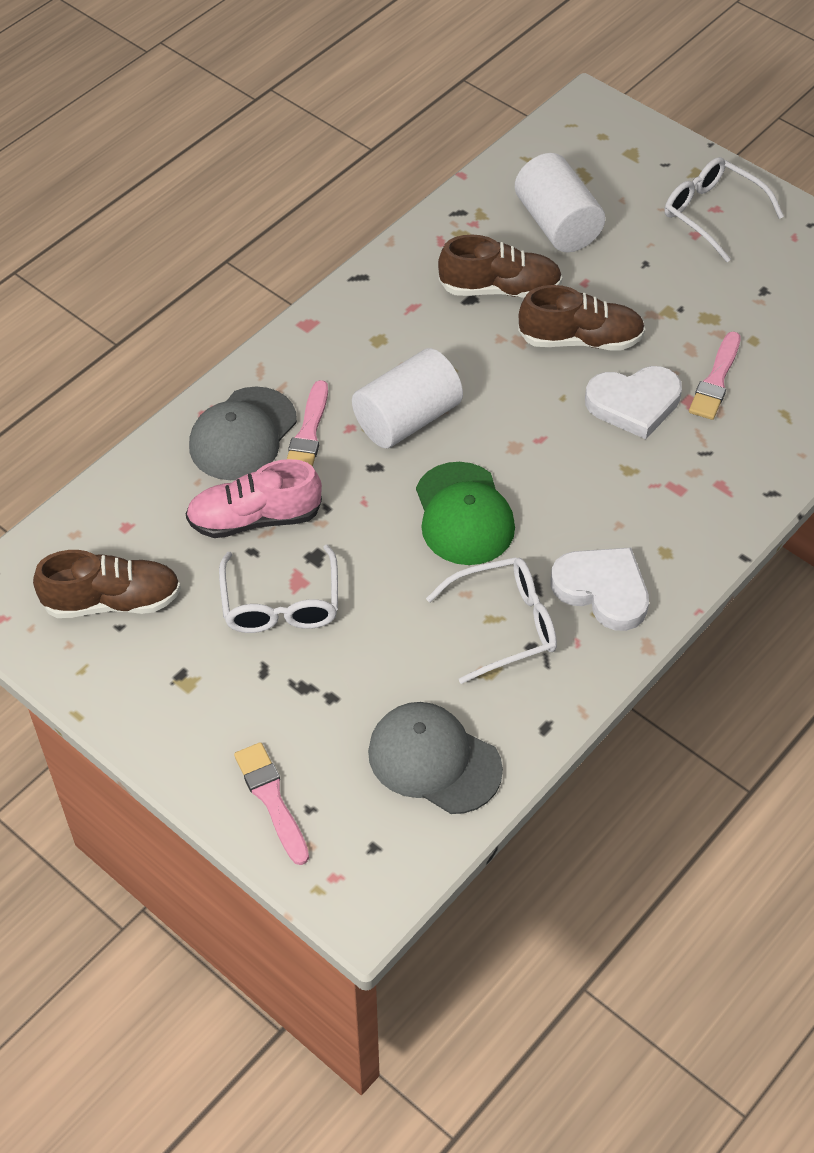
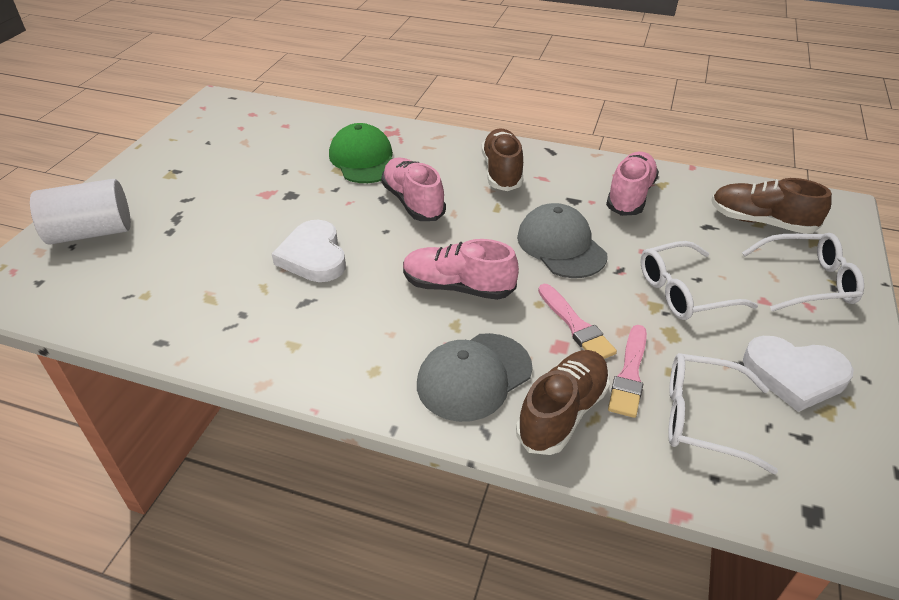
pink brush: 3 -> 2
pink shoe: 1 -> 3
white cylinder: 2 -> 1

